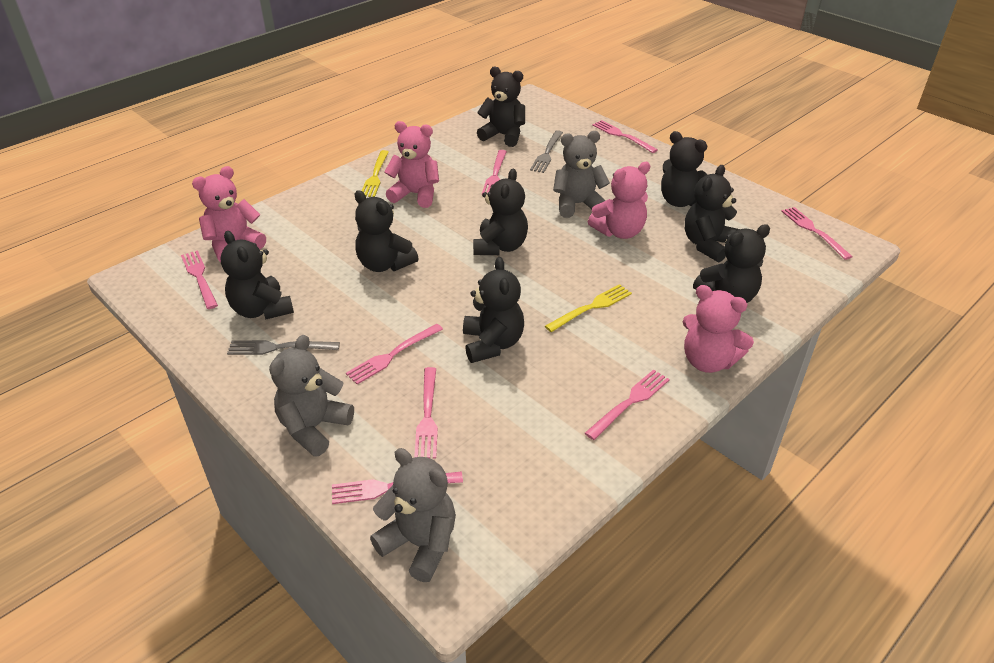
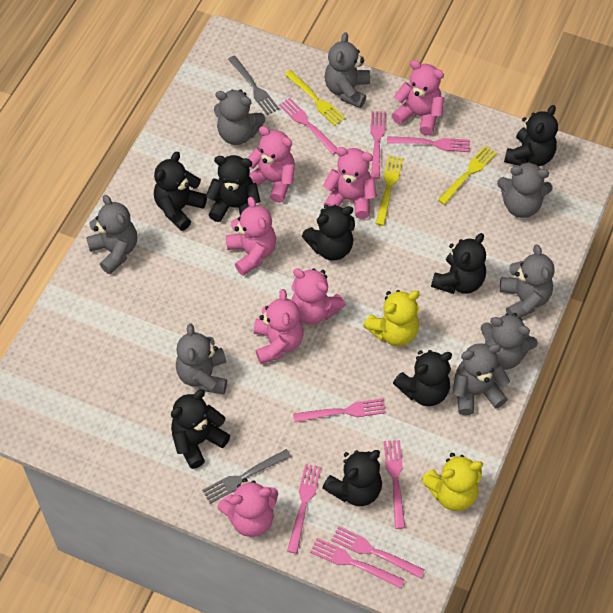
grey teddy bear: 3 -> 8
pink teddy bear: 4 -> 7
yellow fork: 2 -> 3
yellow teddy bear: 0 -> 2

